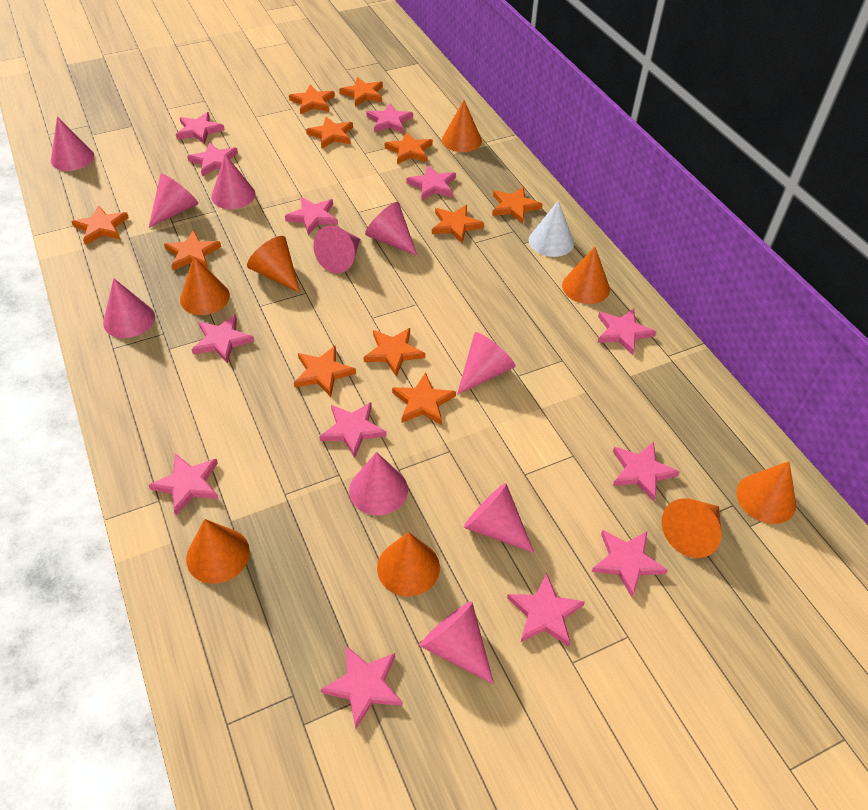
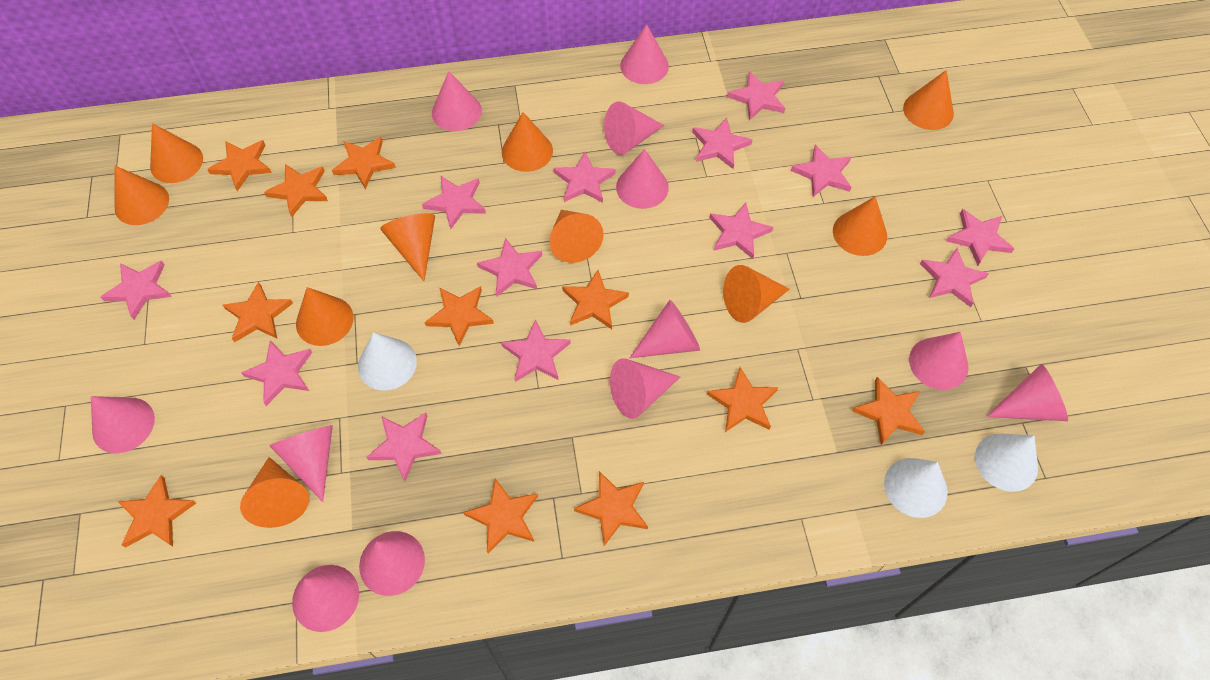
orange cone: 8 -> 10
pink cone: 10 -> 12
white cone: 1 -> 3

